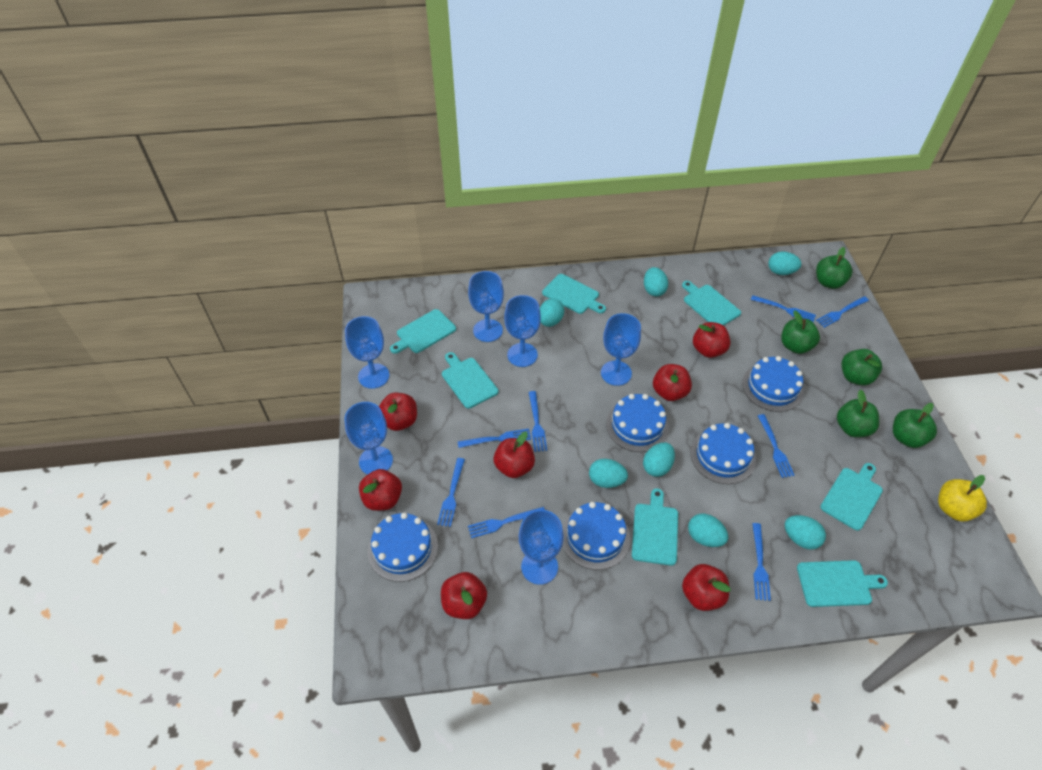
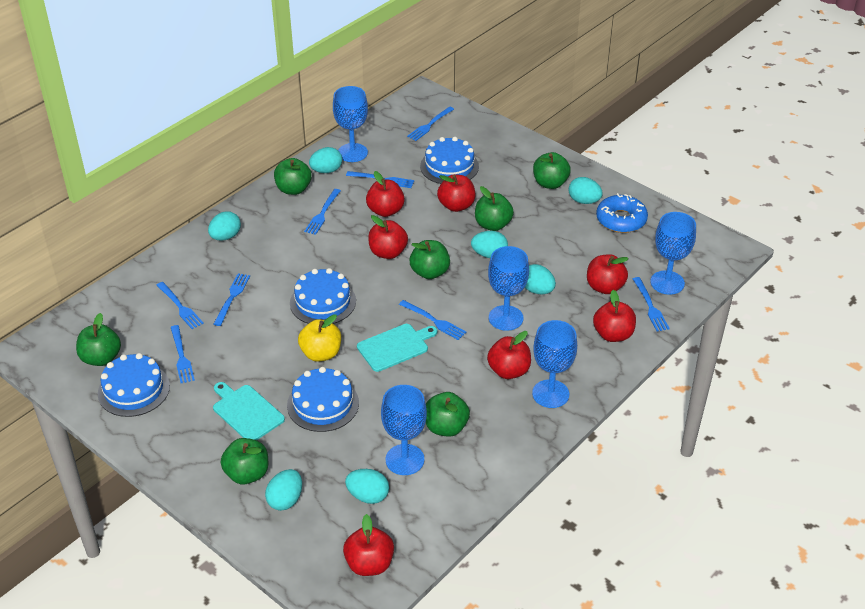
blue cake: 5 -> 4
blue donut: 0 -> 1
blue goblet: 6 -> 5
green apple: 5 -> 7
turquoise cutting board: 7 -> 2

